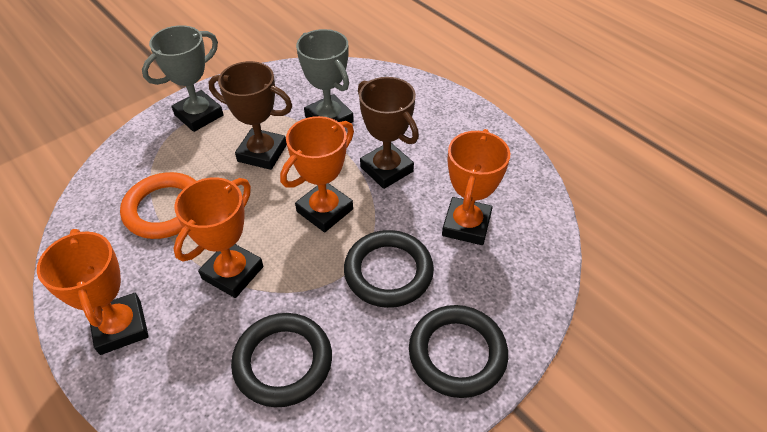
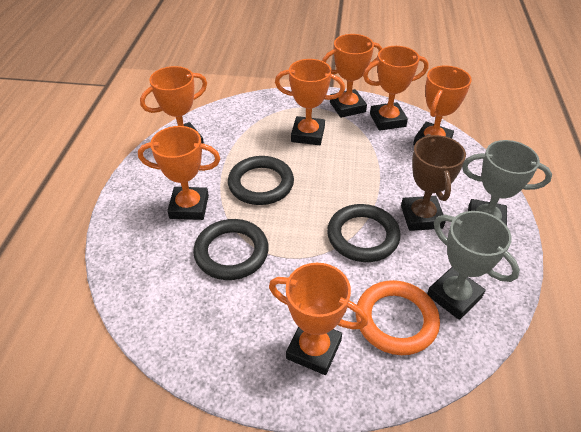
brown trophy: 2 -> 1
orange trophy: 4 -> 7

